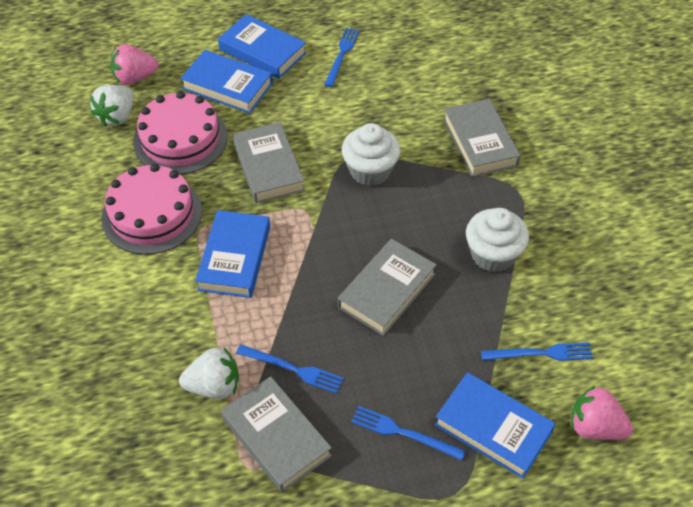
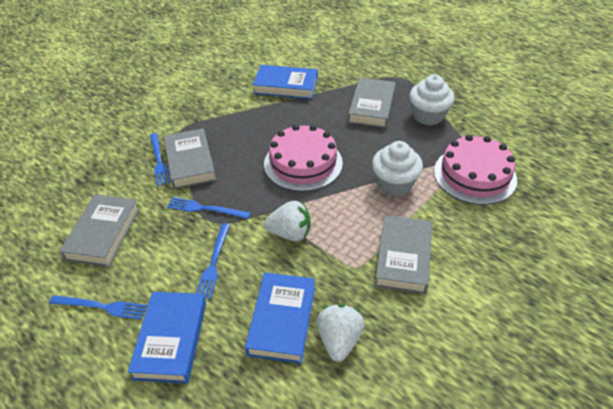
blue book: 4 -> 3
pink strawberry: 2 -> 0

